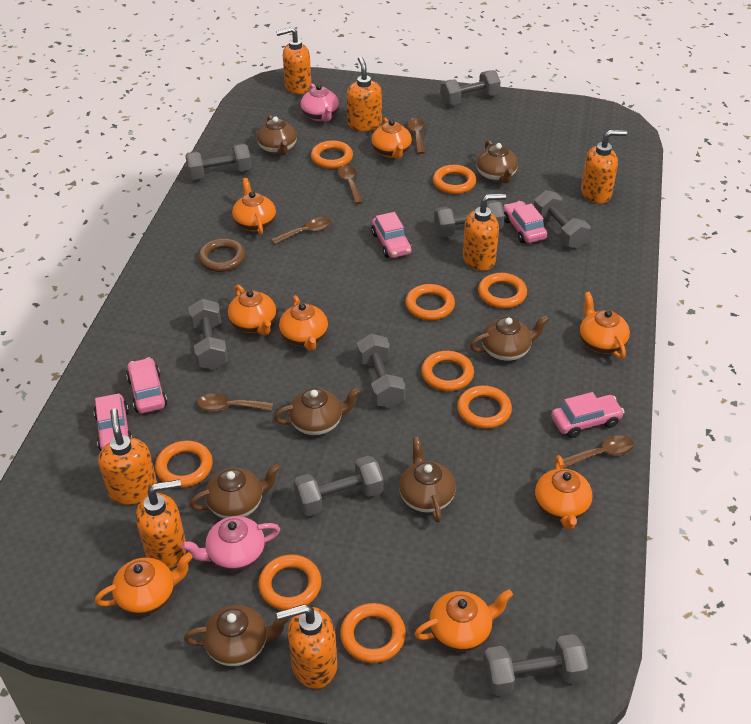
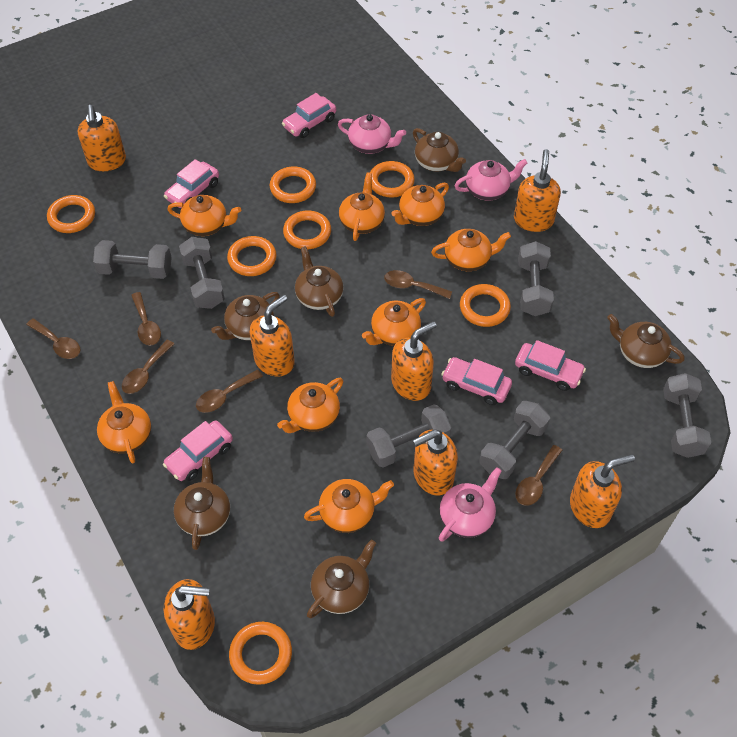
brown ring: 1 -> 0
brown spoon: 5 -> 6
brown teapot: 7 -> 6
grey dumbbell: 8 -> 6
orange ring: 9 -> 7
pink teapot: 2 -> 3

